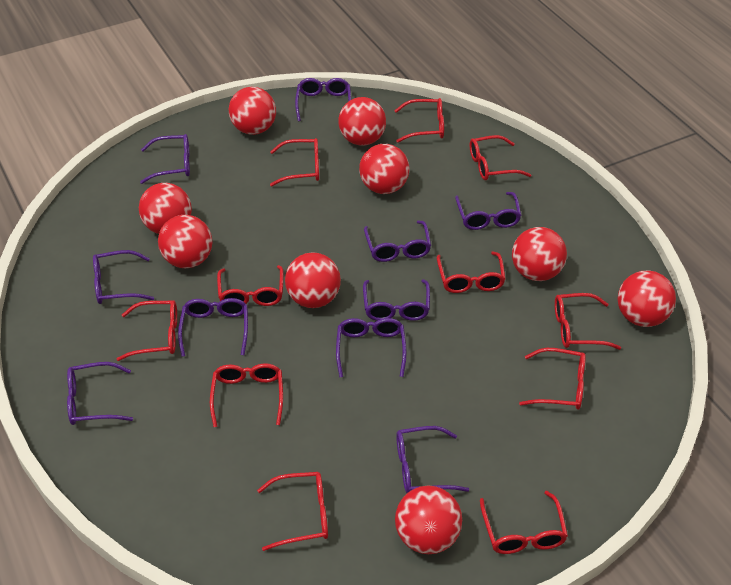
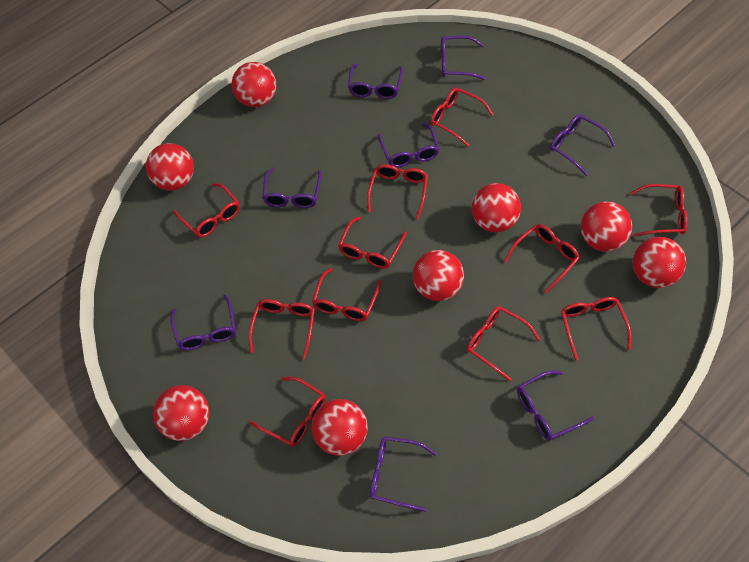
purple glasses: 10 -> 8
red ball: 9 -> 8

